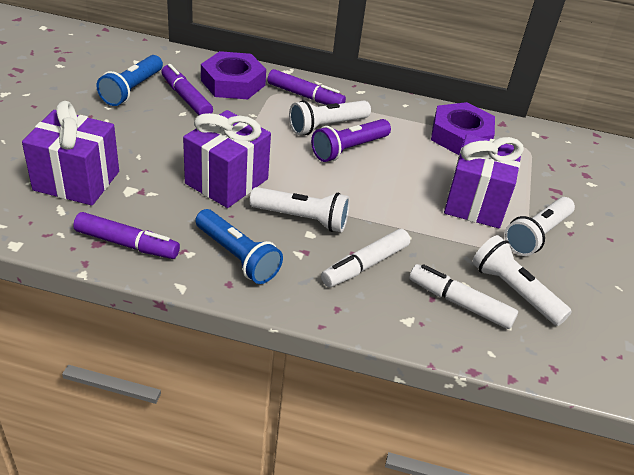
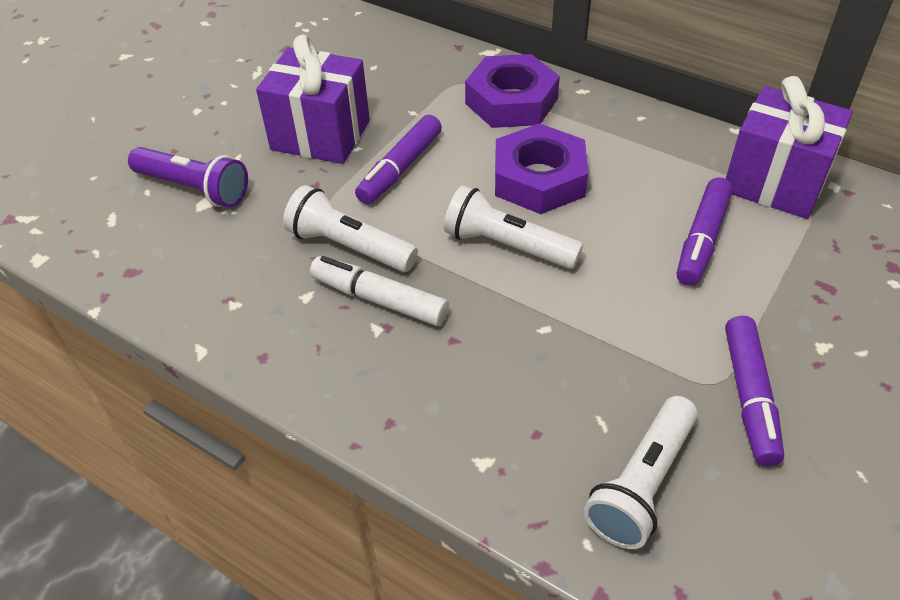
blue flashlight: 2 -> 0
purple gift: 3 -> 2
white flashlight: 4 -> 3
white marker: 2 -> 1

